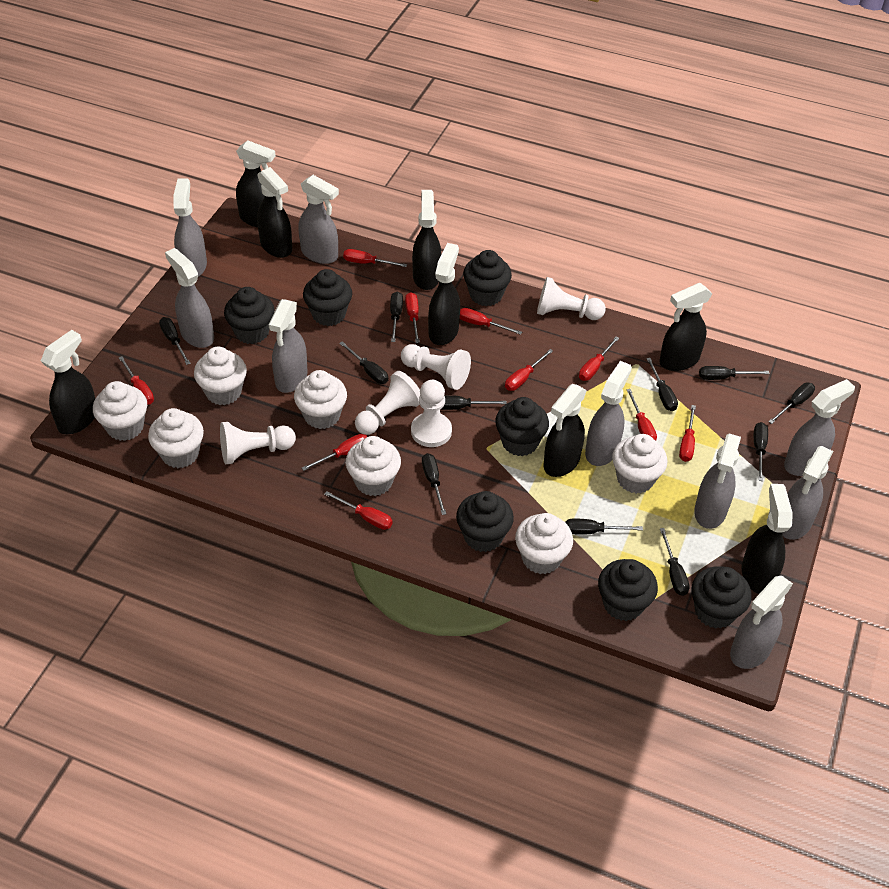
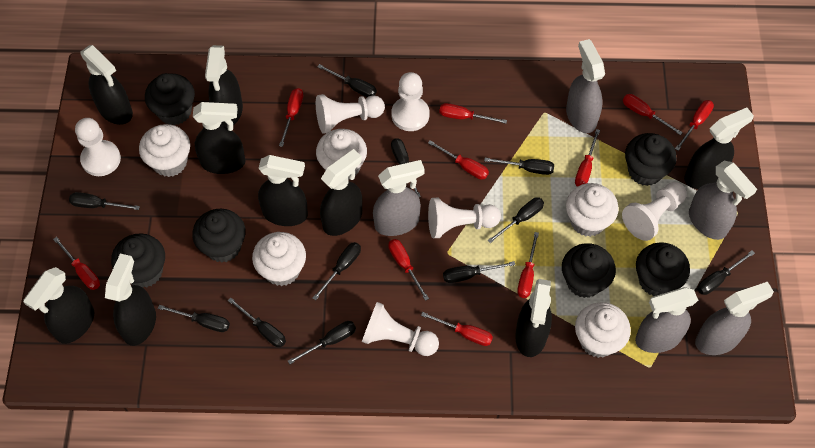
black cupcake: 7 -> 6
black spray bottle: 8 -> 9
grey spray bottle: 9 -> 5
white cupcake: 7 -> 5
white pawn: 5 -> 6

